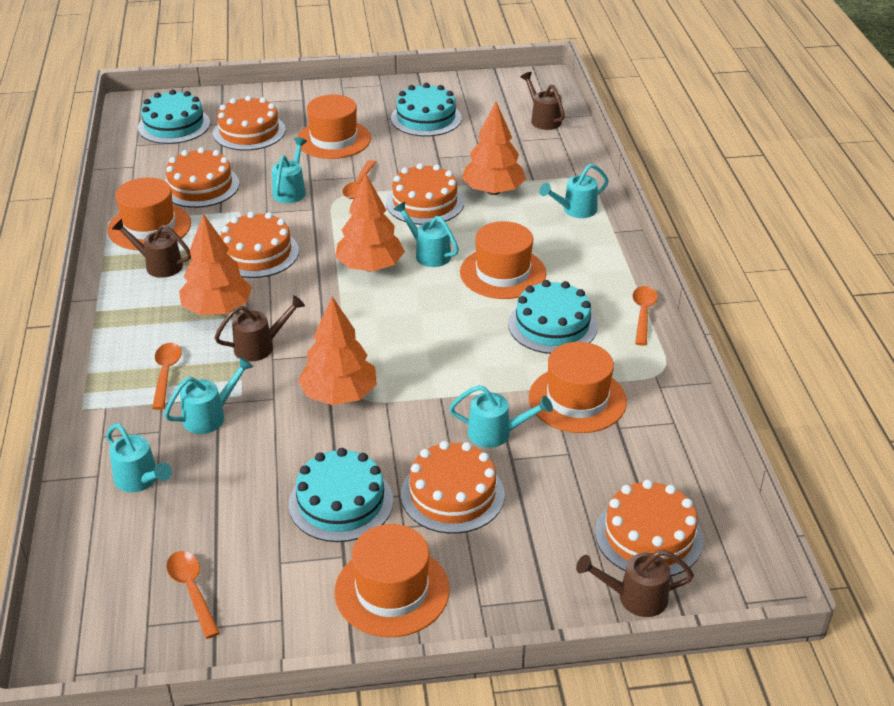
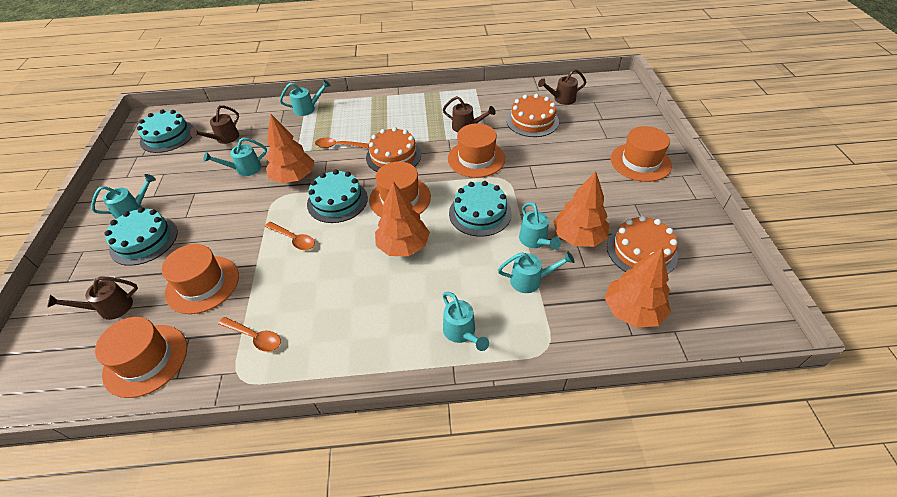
orange cake: 6 -> 3
orange spoon: 4 -> 3

